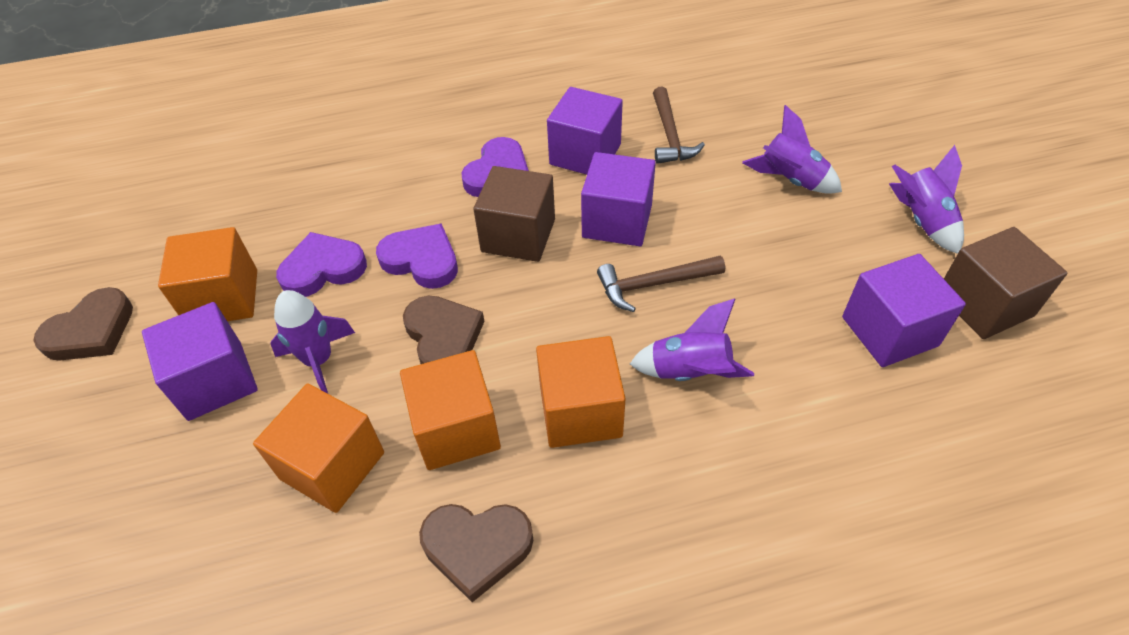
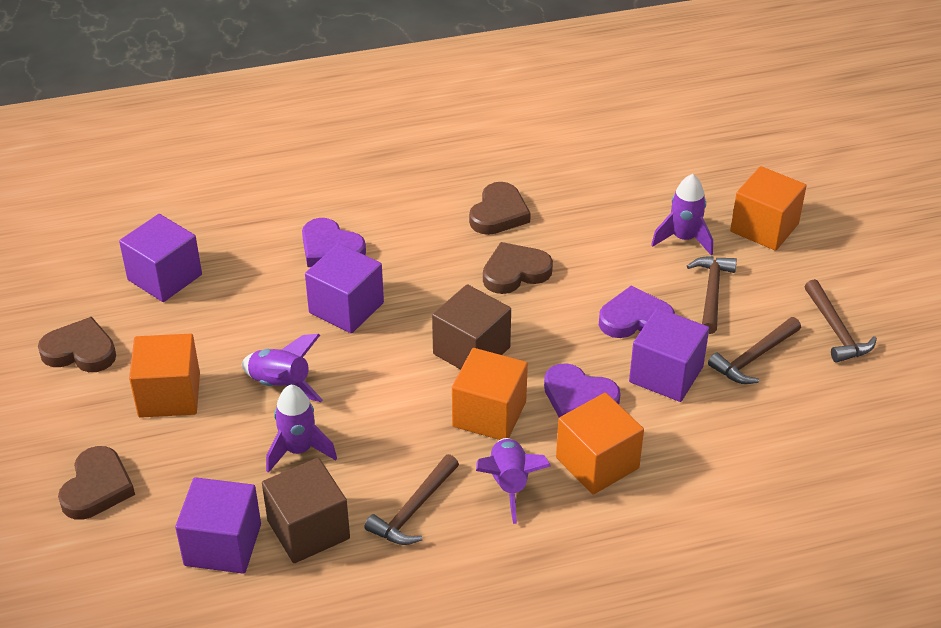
brown hammer: 2 -> 4
brown heart: 3 -> 4

